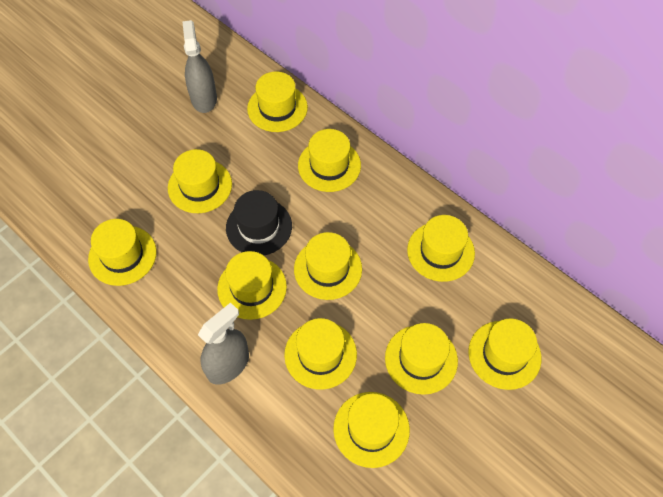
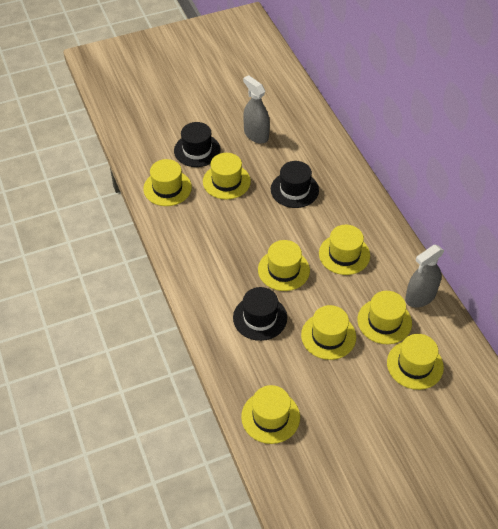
black hat: 1 -> 3
yellow hat: 11 -> 8

